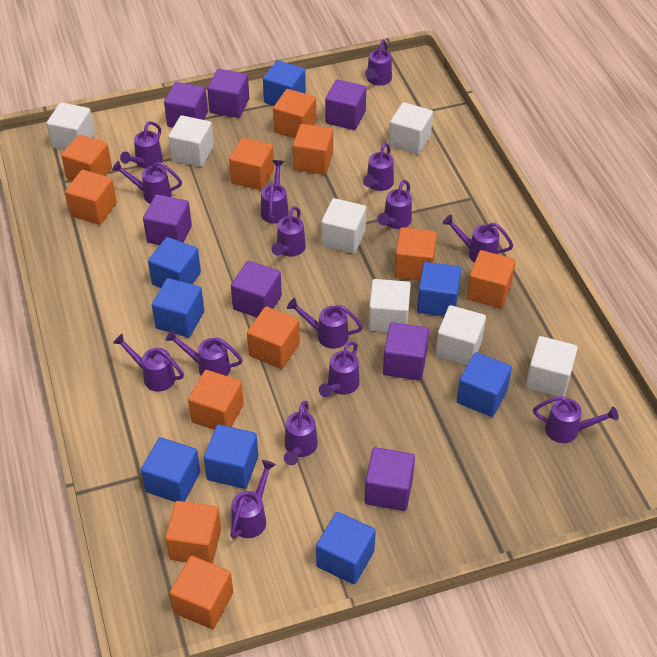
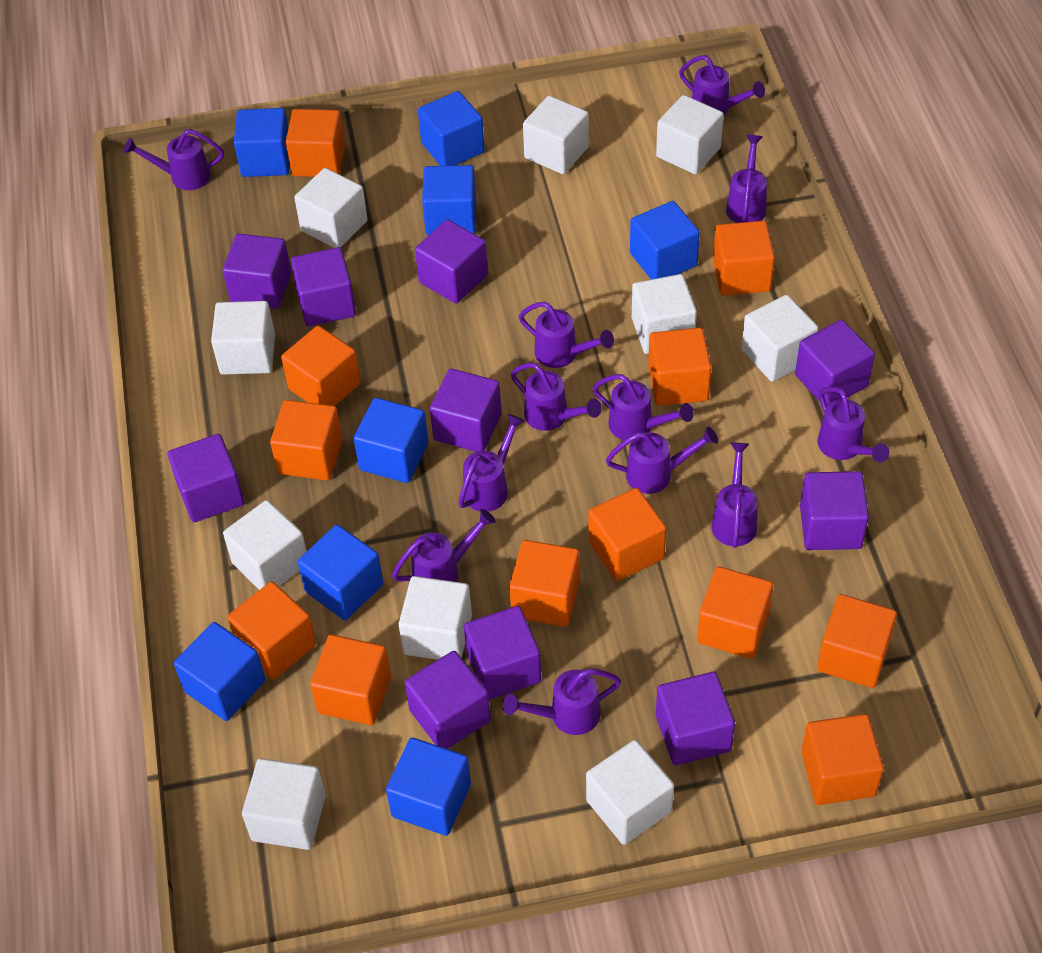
orange cube: 11 -> 12
purple cube: 7 -> 10
purple watering can: 15 -> 12
white cube: 7 -> 10

